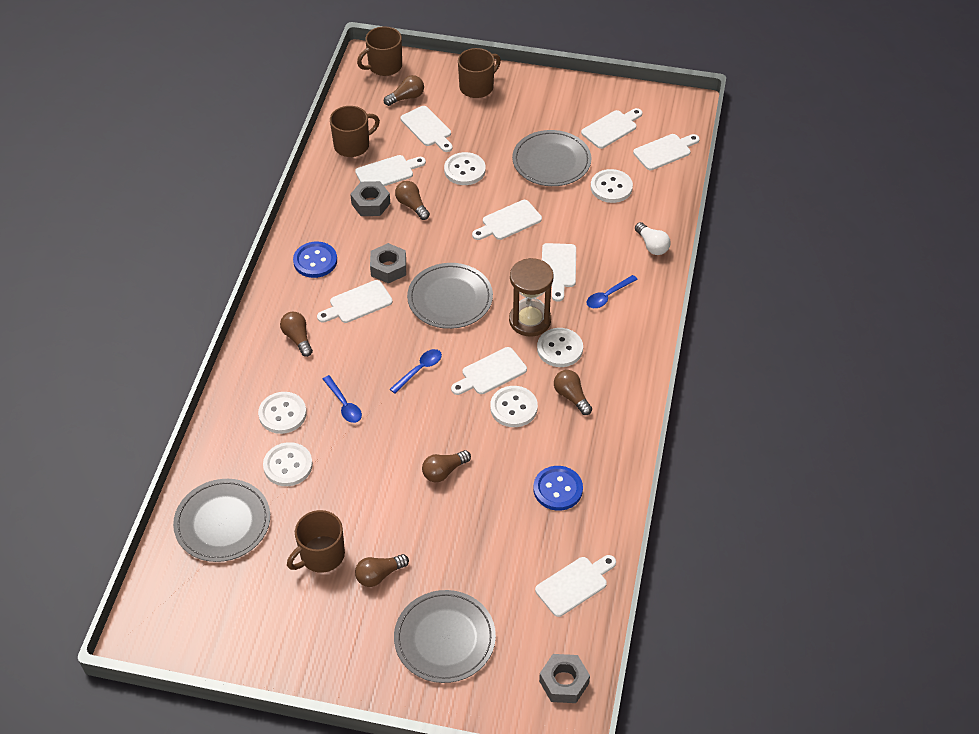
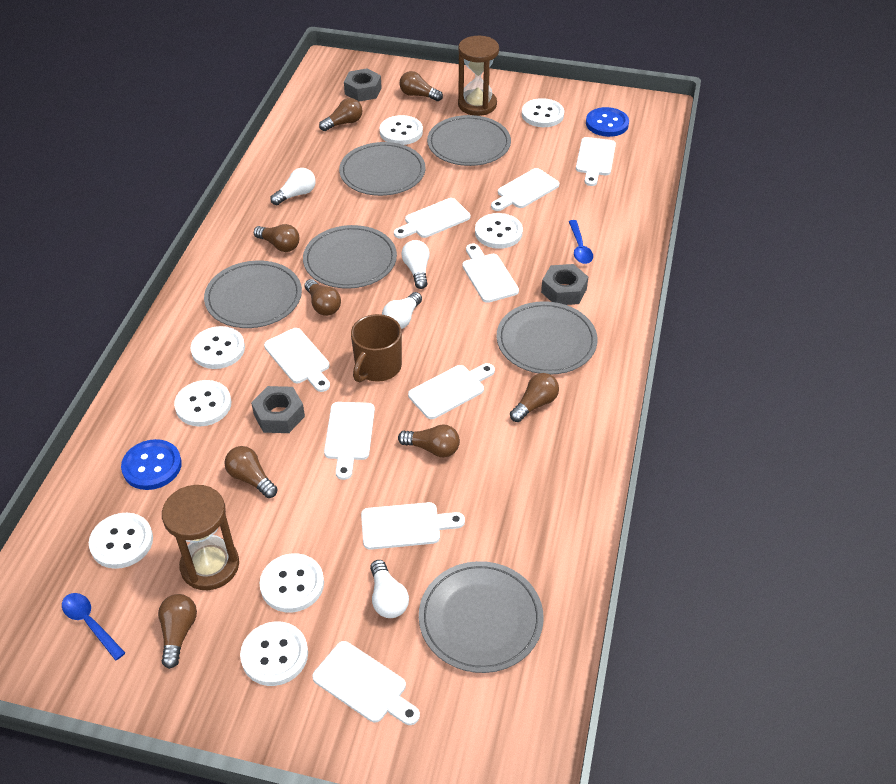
blue spoon: 3 -> 2
brown hourglass: 1 -> 2
brown light bulb: 6 -> 8
brown mug: 4 -> 1
grey plate: 4 -> 6
white button: 6 -> 8
white light bulb: 1 -> 4

